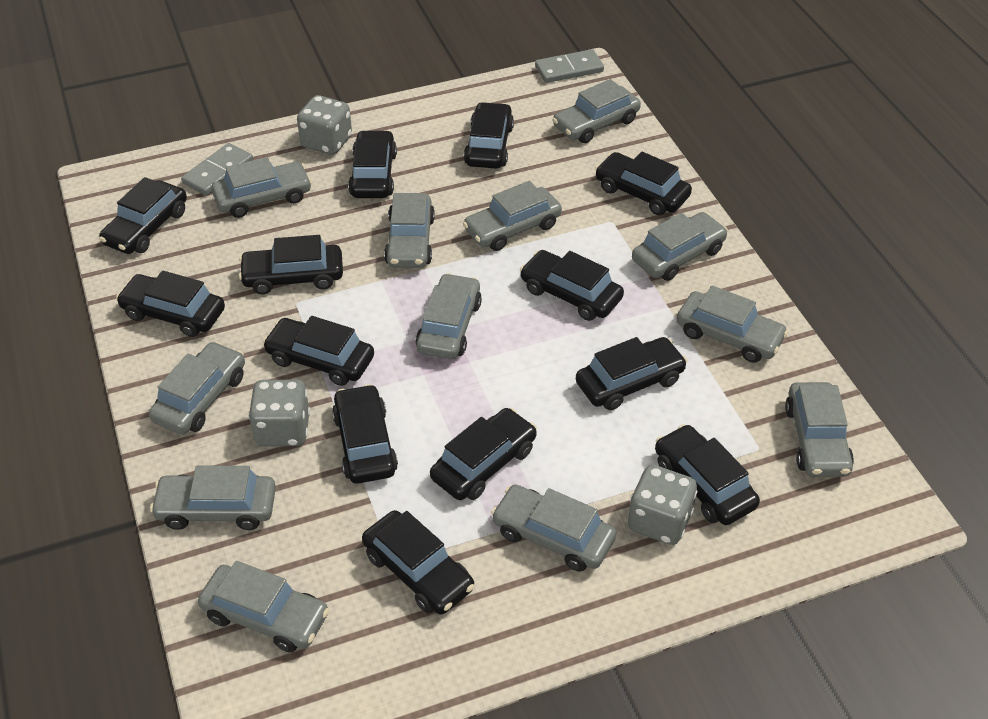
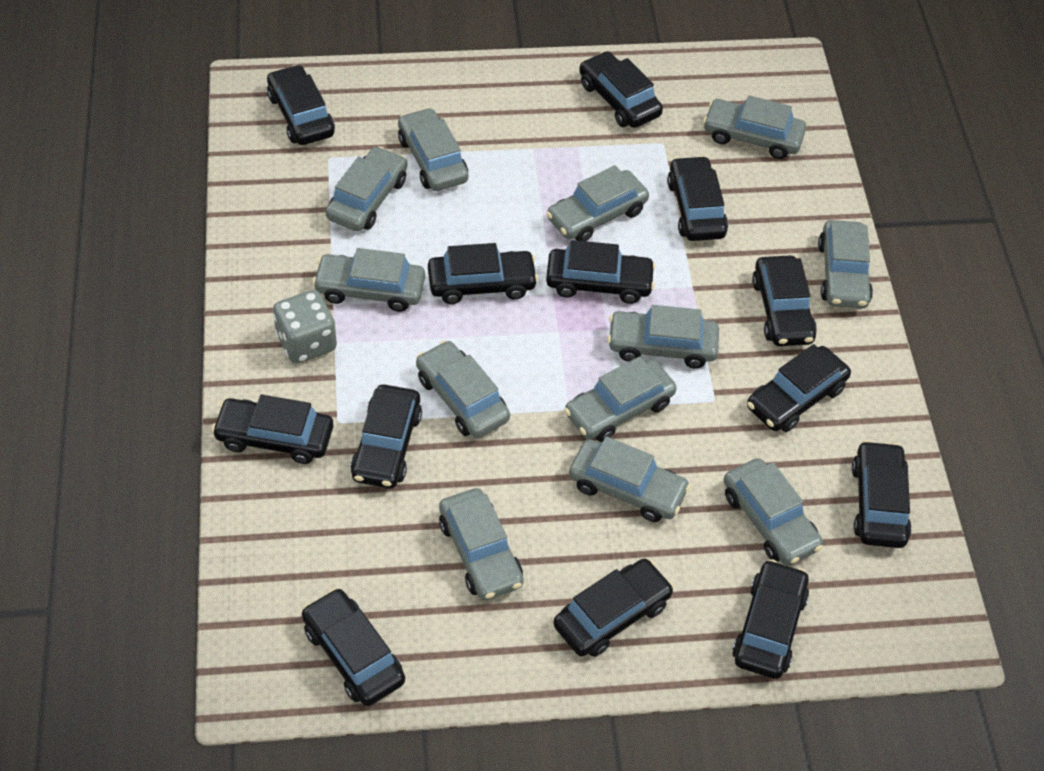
grey dice: 3 -> 1
grey domino: 2 -> 0

